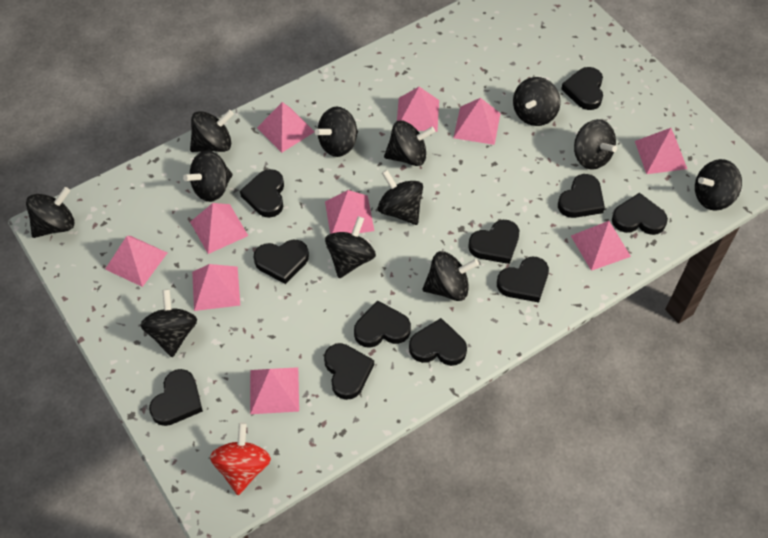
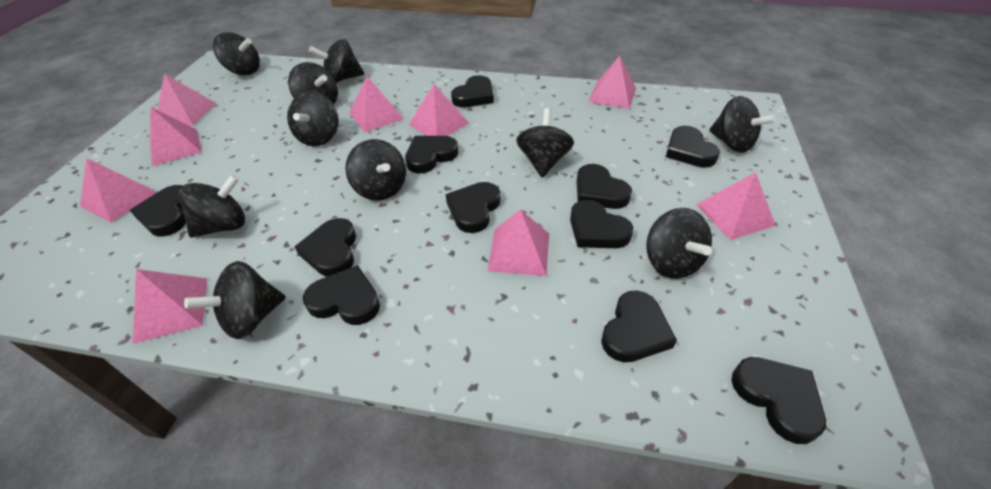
black spinning top: 12 -> 10
pink pyramid: 10 -> 9
red spinning top: 1 -> 0

